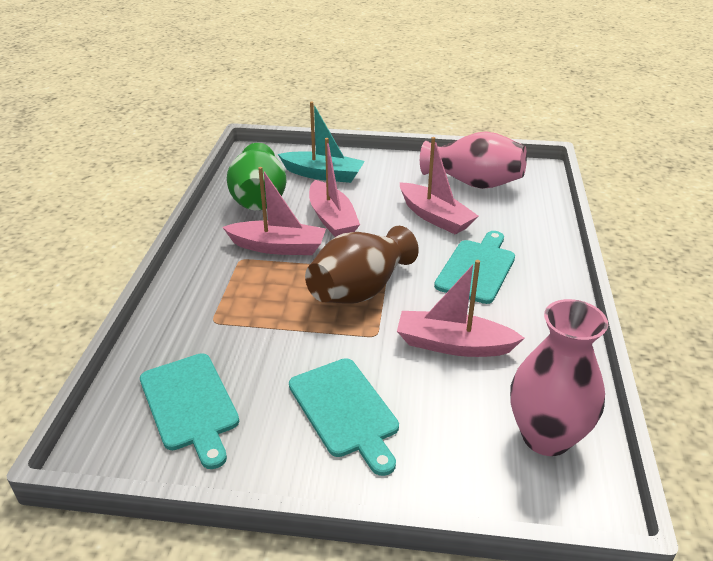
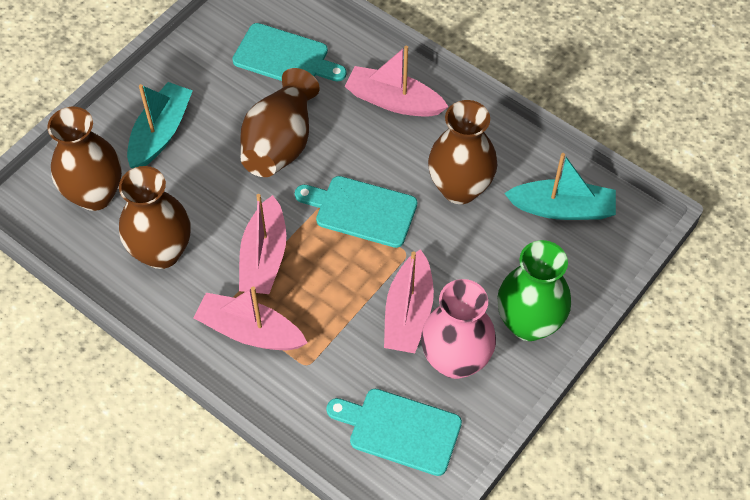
brown vase: 1 -> 4
pink vase: 2 -> 1
turquoise boat: 1 -> 2

